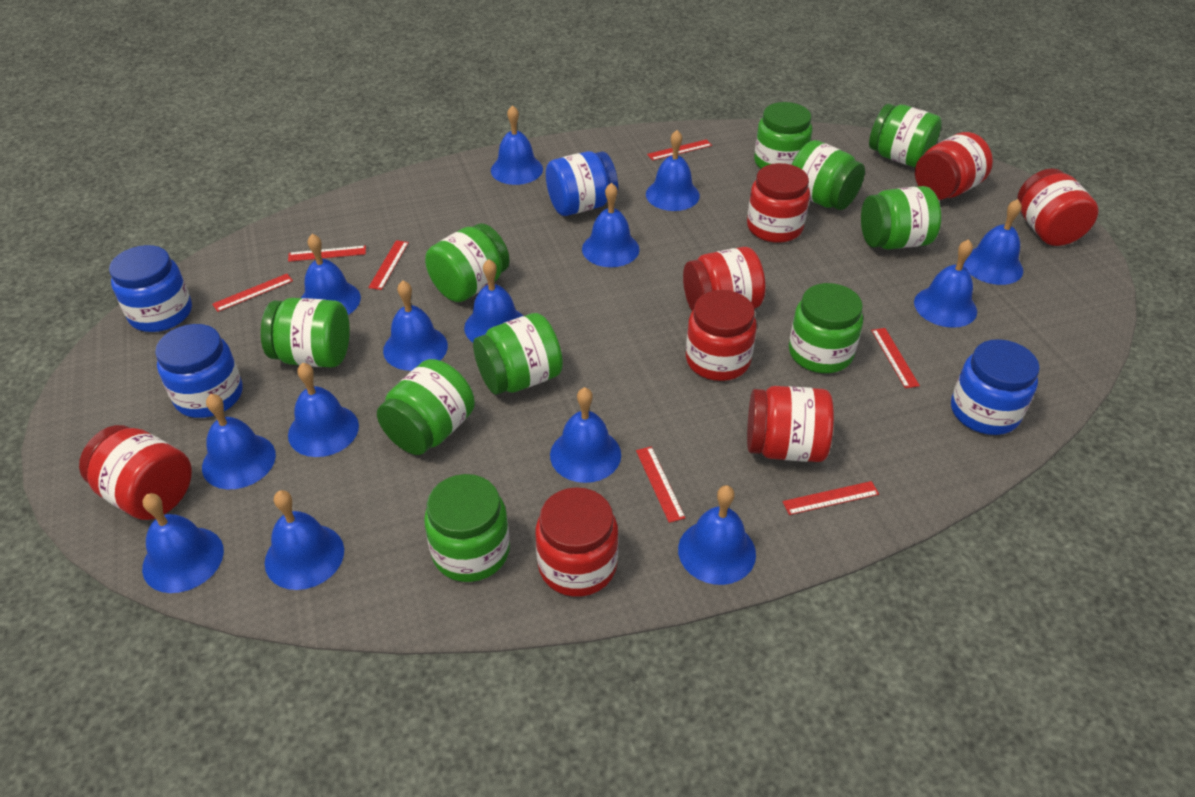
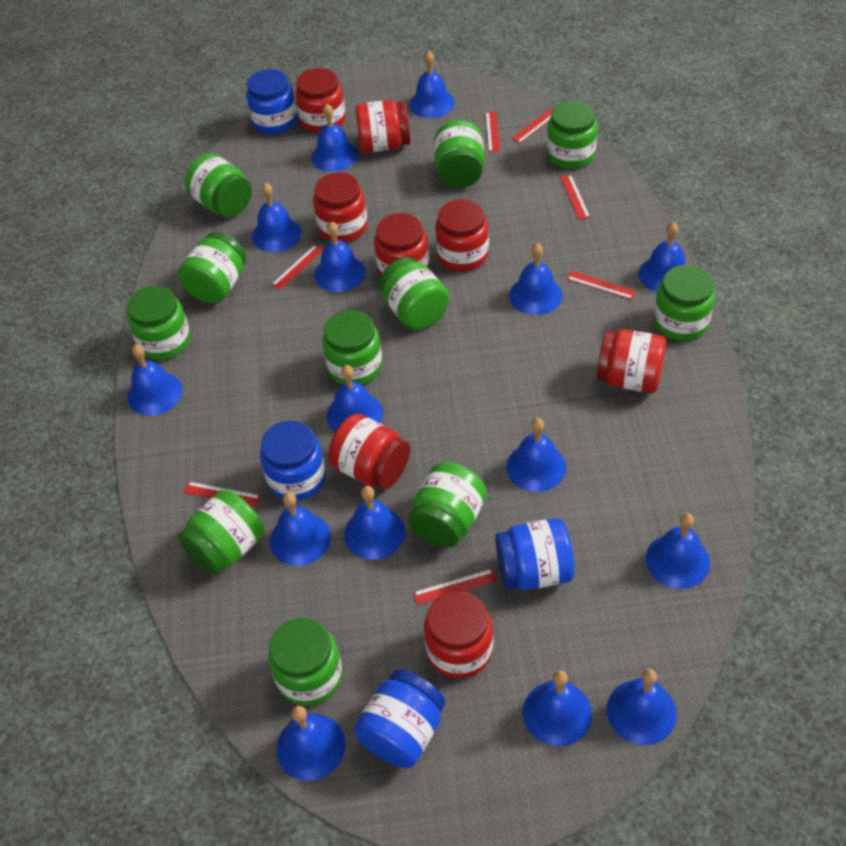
blue bell: 14 -> 15
green jar: 10 -> 11

